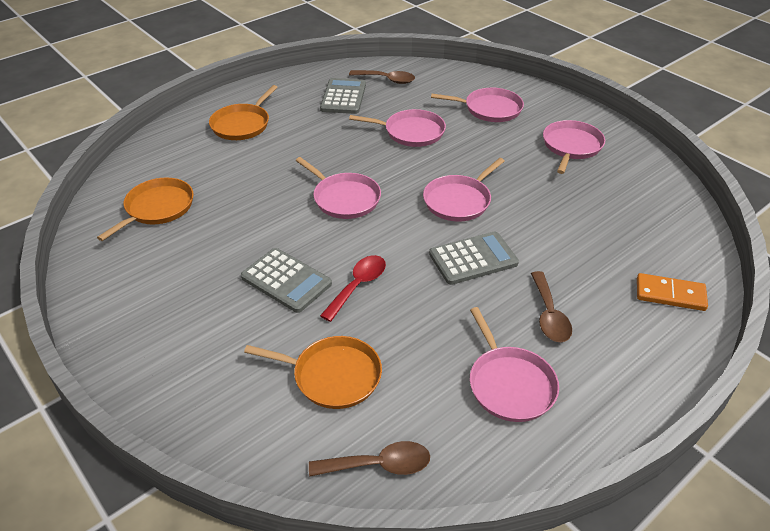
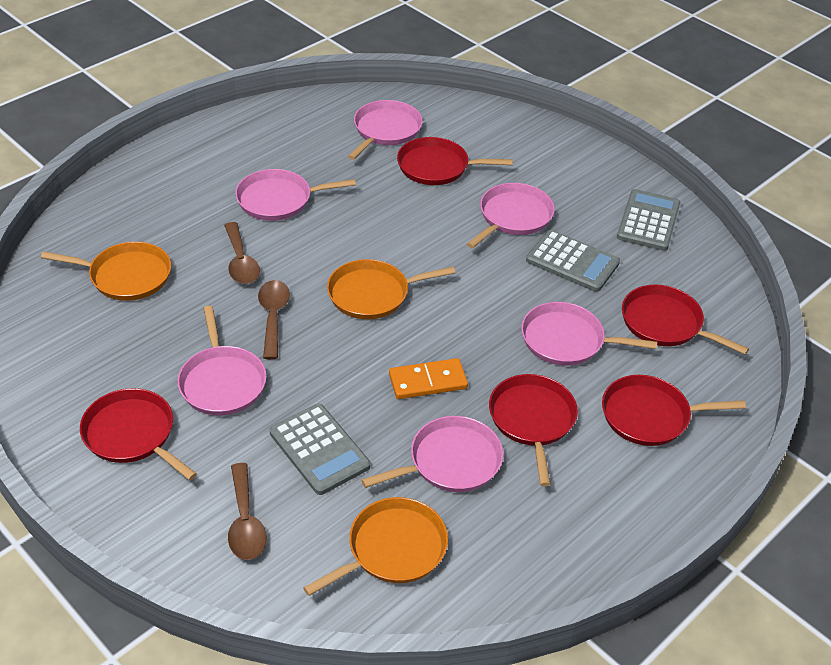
red pan: 0 -> 5
red spoon: 1 -> 0

